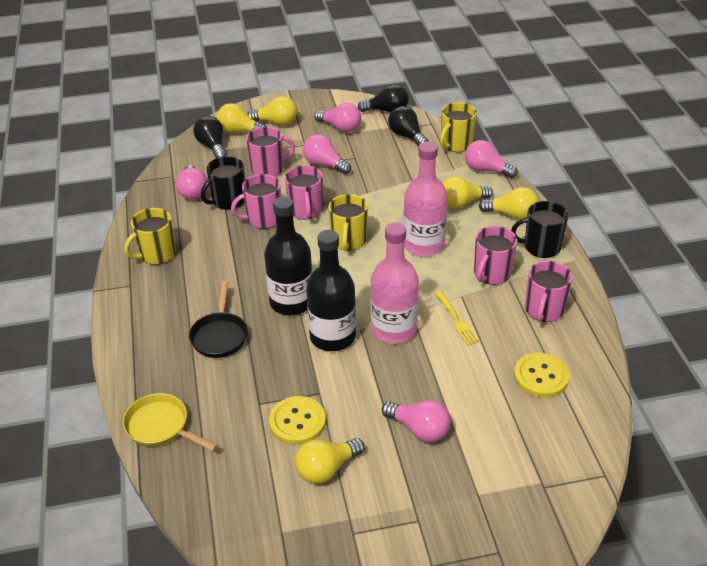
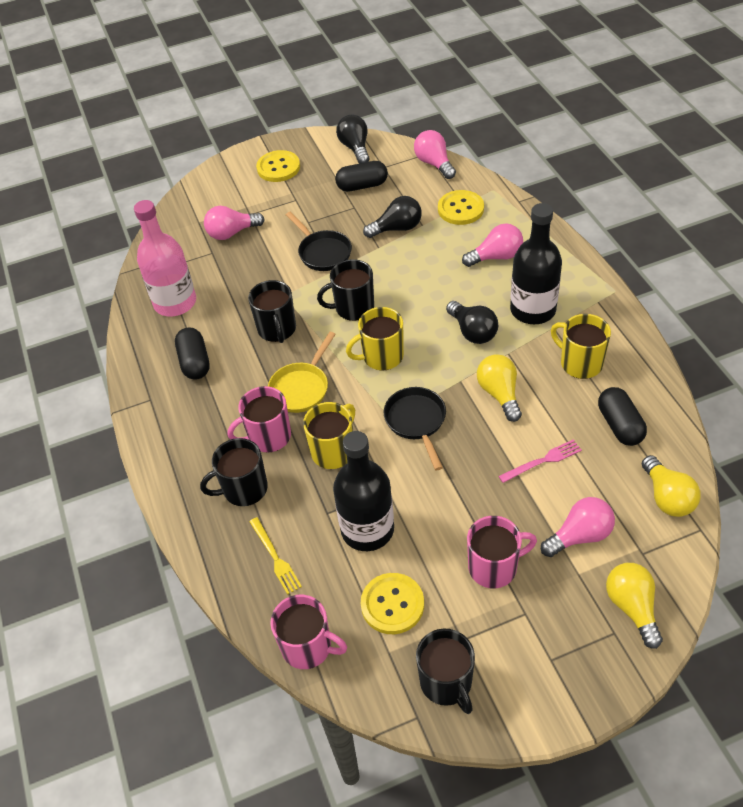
black capsule: 0 -> 3
black mug: 2 -> 4
black pan: 1 -> 2
pink bottle: 2 -> 1
pink fork: 0 -> 1
pink light bulb: 5 -> 4
pink mug: 5 -> 3
yellow button: 2 -> 3
yellow light bulb: 5 -> 3

